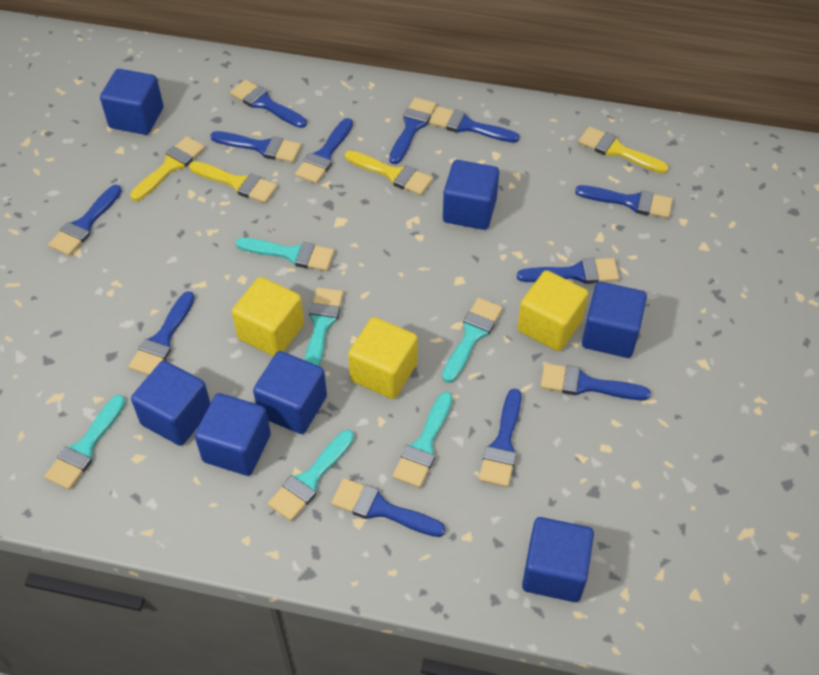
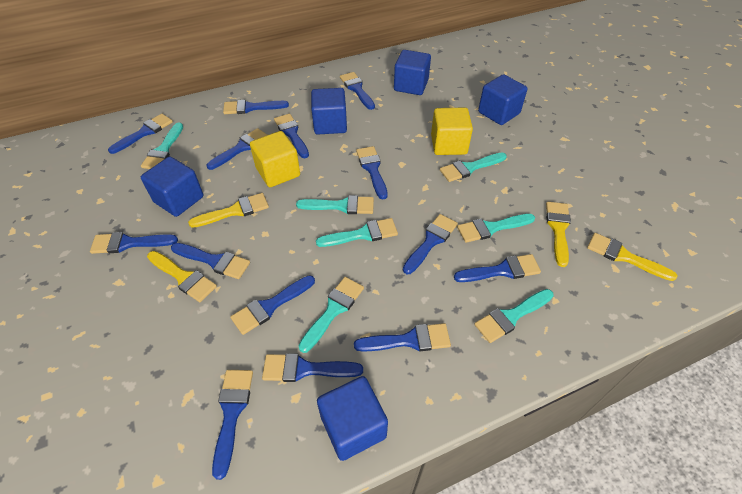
blue brush: 12 -> 14
blue cube: 7 -> 5
turquoise brush: 6 -> 7
yellow cube: 3 -> 2

